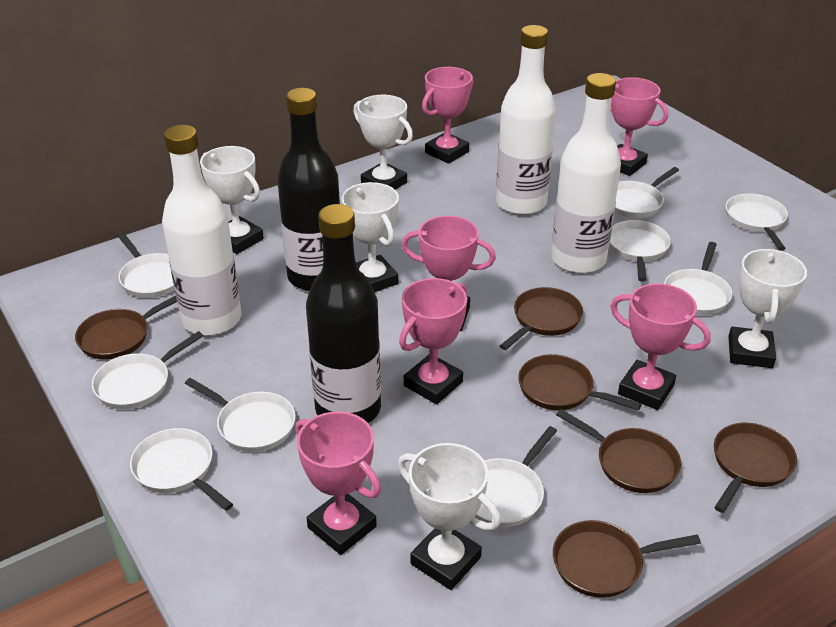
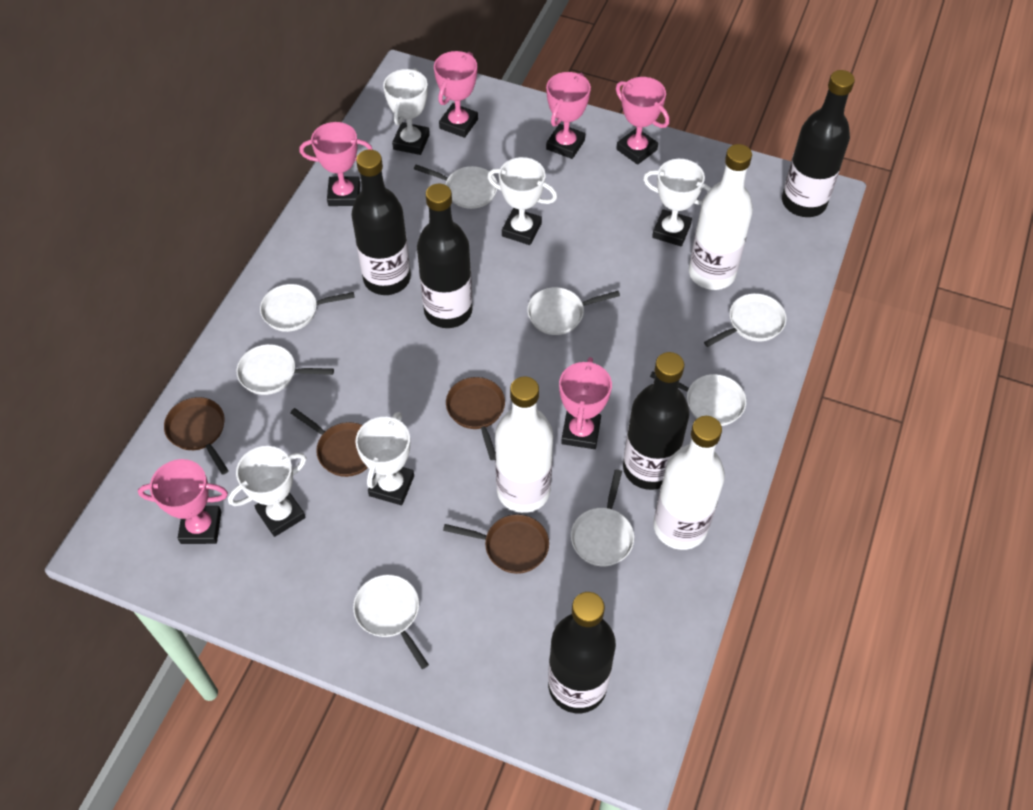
black bottle: 2 -> 5
brown pan: 6 -> 4
white pan: 9 -> 8

